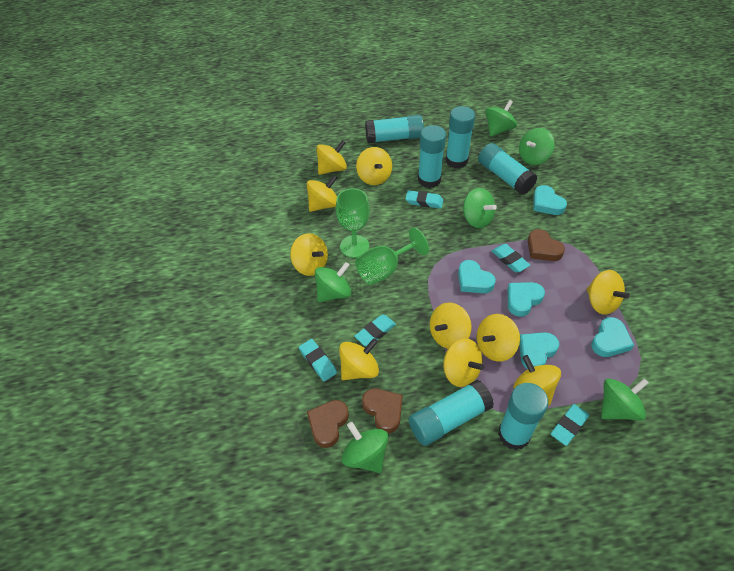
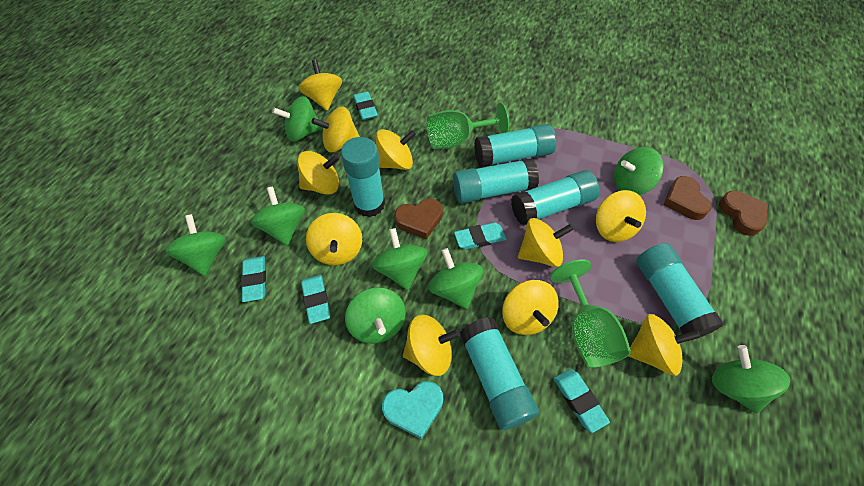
green spinning top: 6 -> 8
turquoise heart: 5 -> 1

